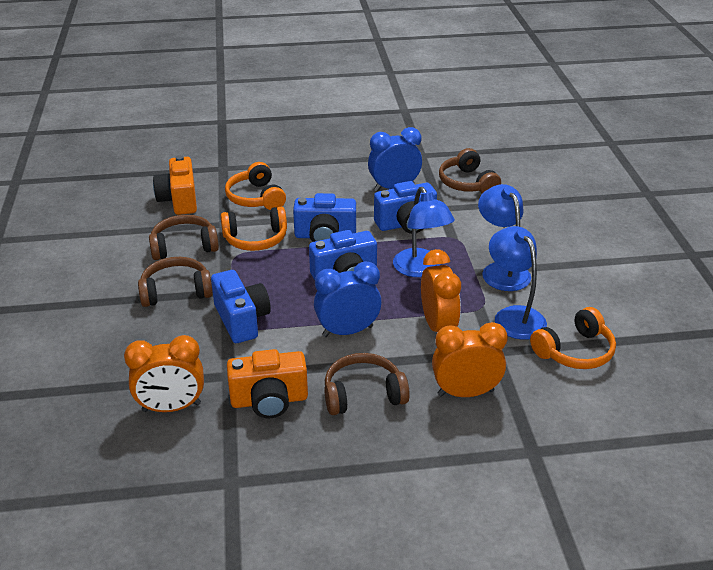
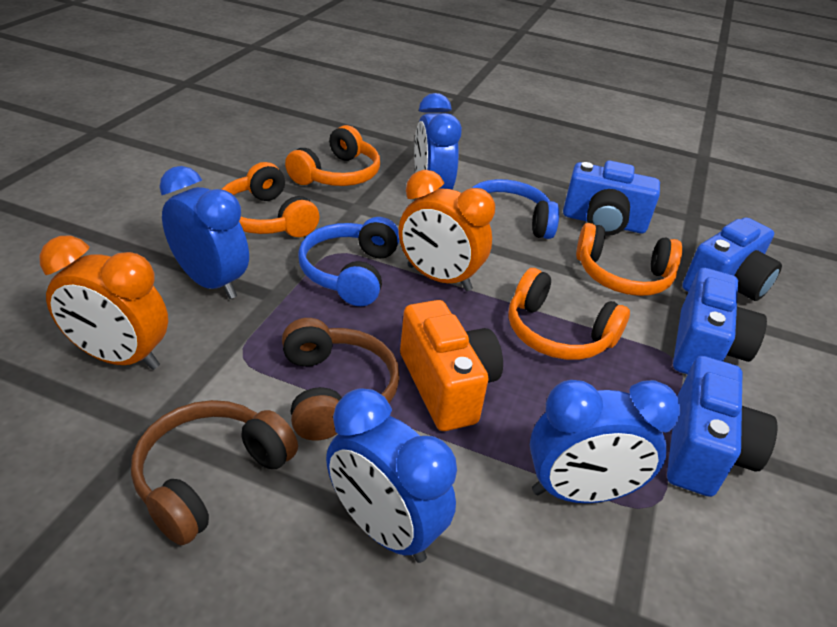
blue clock: 2 -> 4
blue headphones: 0 -> 2
blue lamp: 3 -> 0
brown headphones: 4 -> 2
orange camera: 2 -> 1
orange clock: 3 -> 2
orange headphones: 3 -> 4

